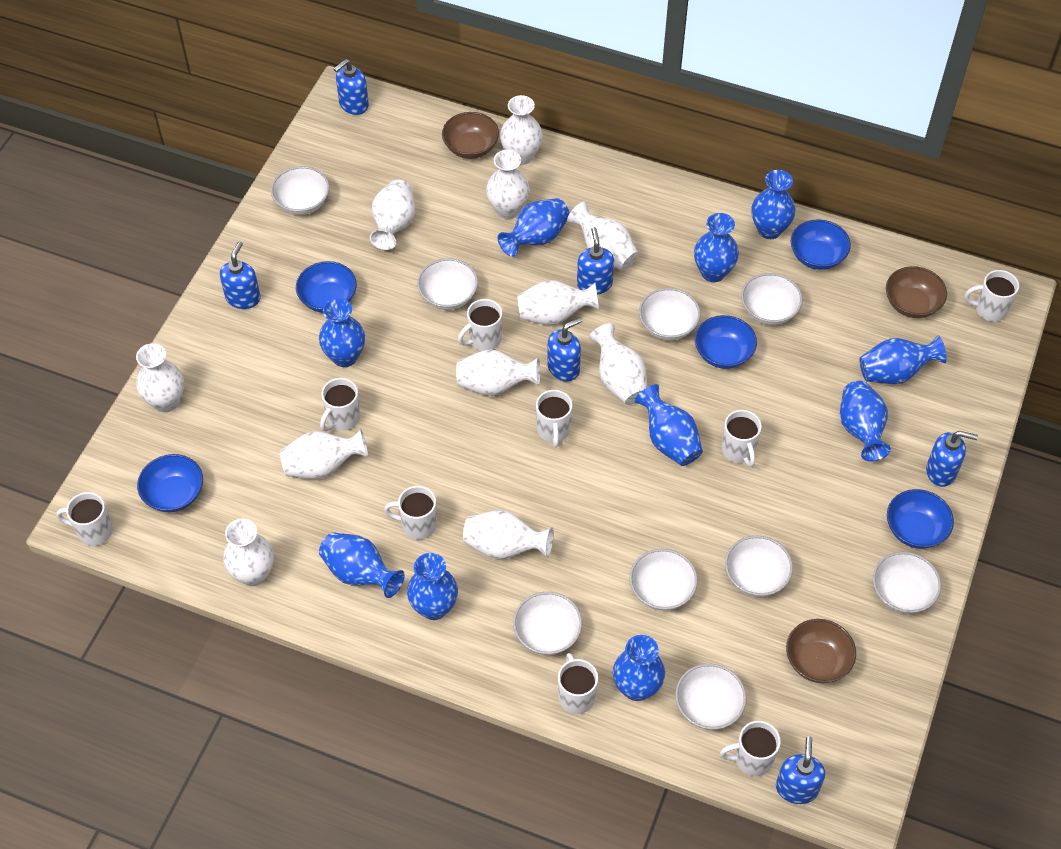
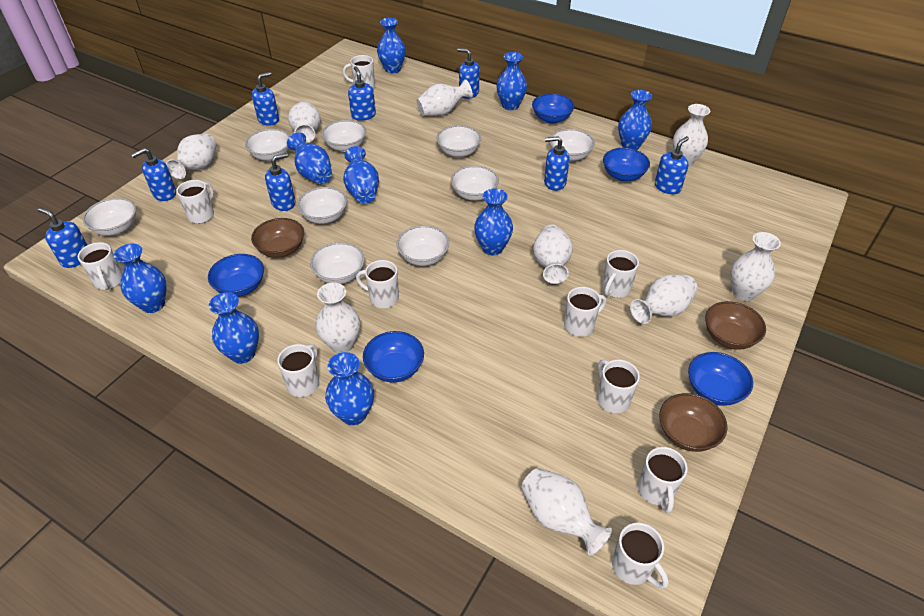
blue soap dispenser: 6 -> 8
blue vase: 10 -> 9
white mug: 9 -> 10
white vase: 11 -> 9

